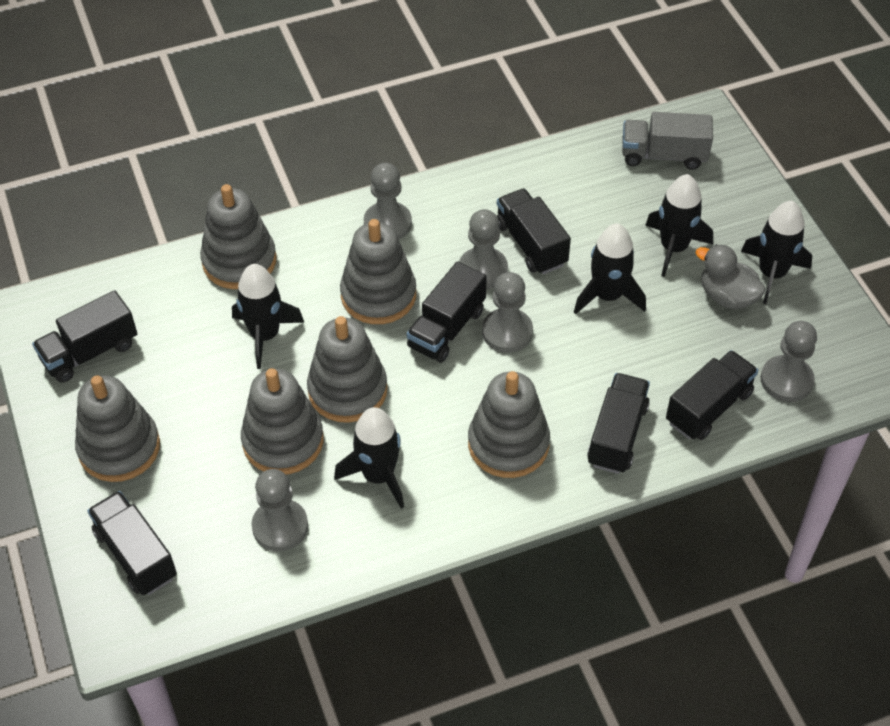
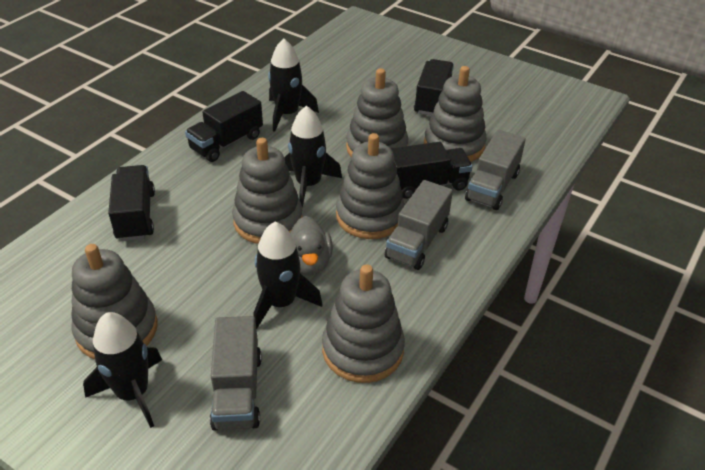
black rocket: 5 -> 4
black truck: 6 -> 4
grey pawn: 5 -> 0
grey truck: 1 -> 3

